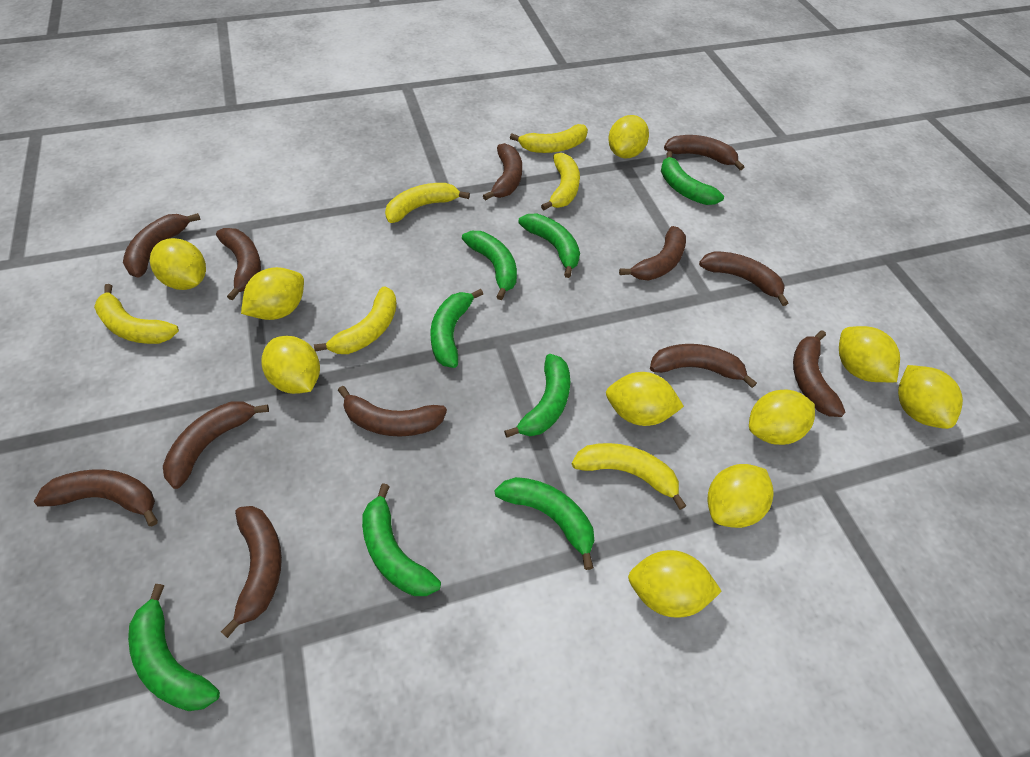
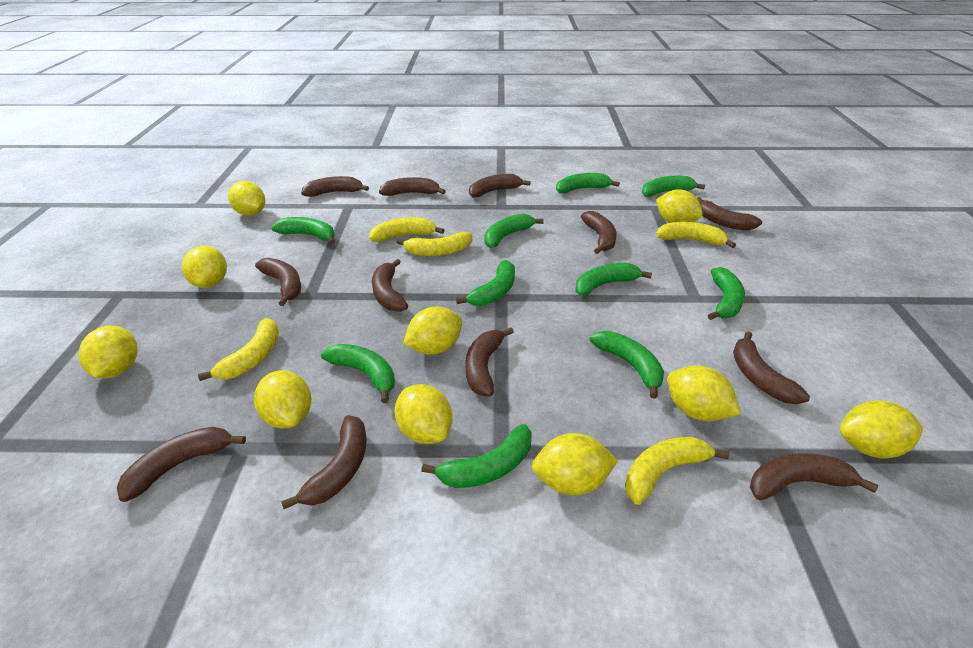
green banana: 8 -> 10
yellow banana: 6 -> 5

